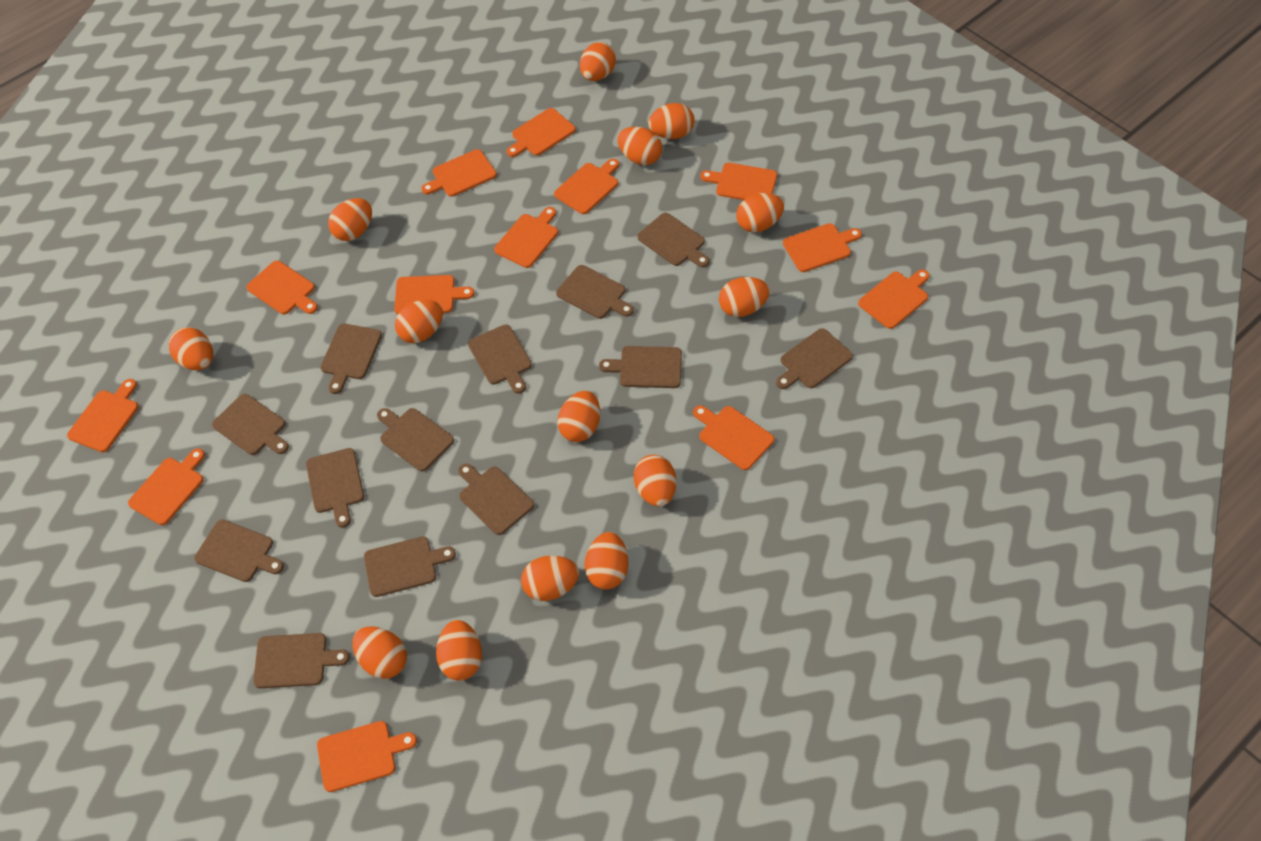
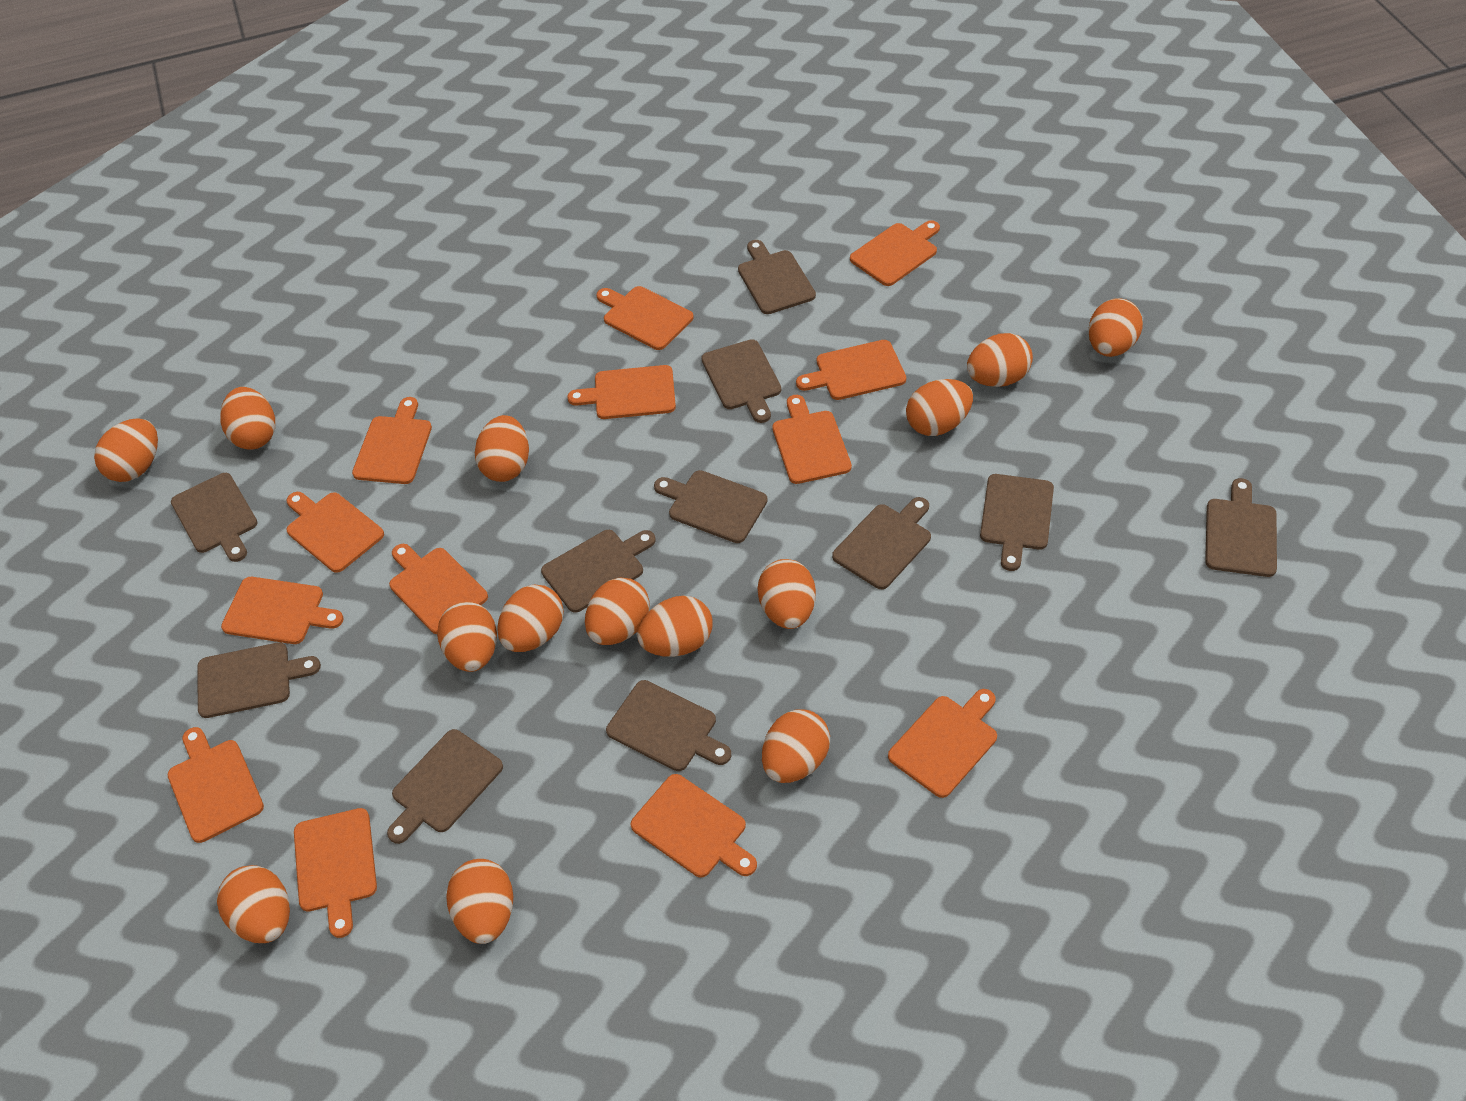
brown cutting board: 13 -> 11

